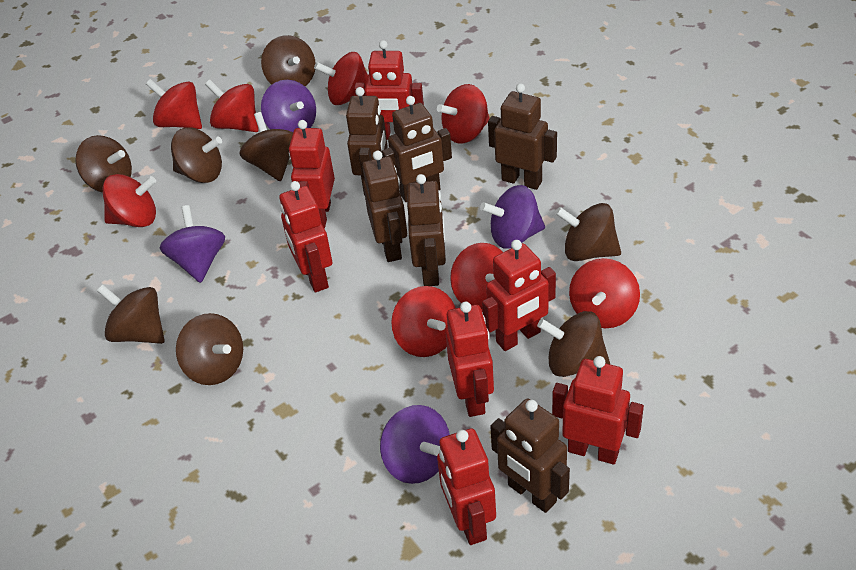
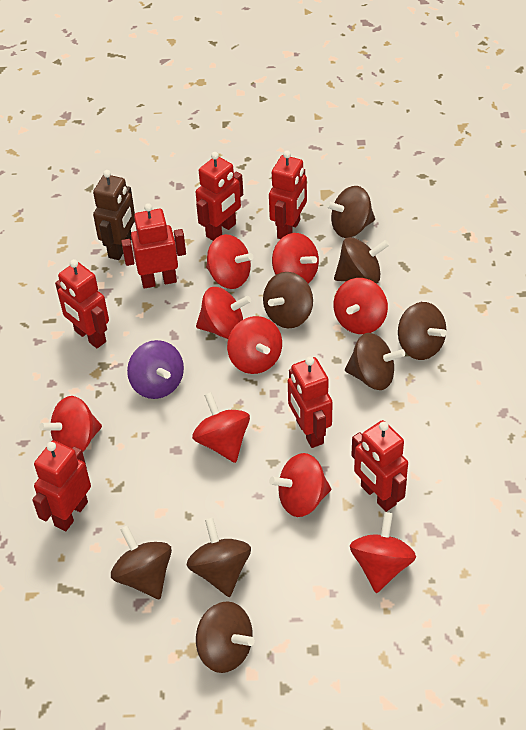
brown robot: 6 -> 1
purple spinning top: 4 -> 1
red spinning top: 8 -> 9

